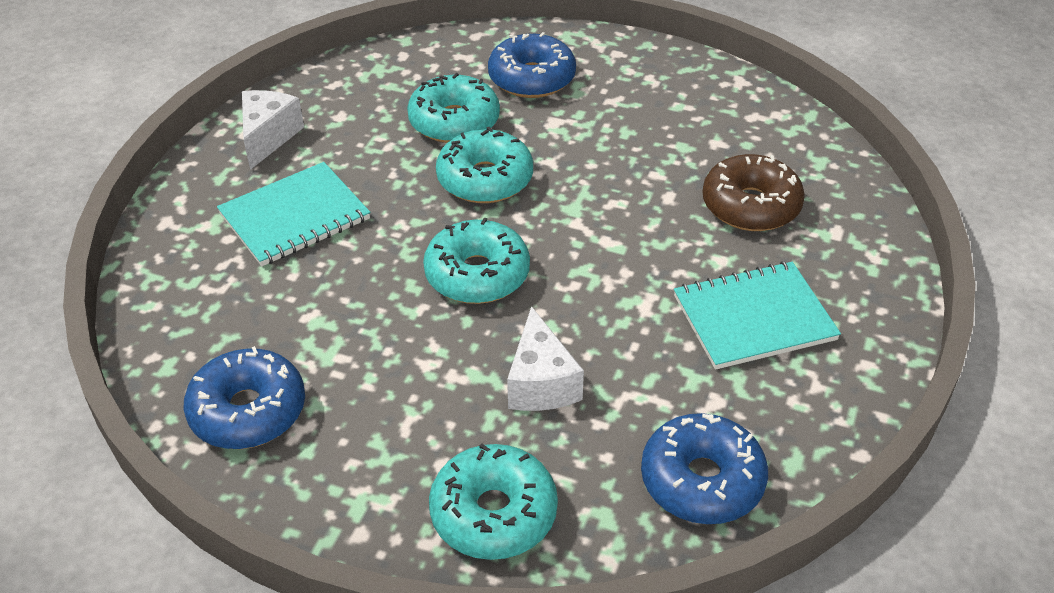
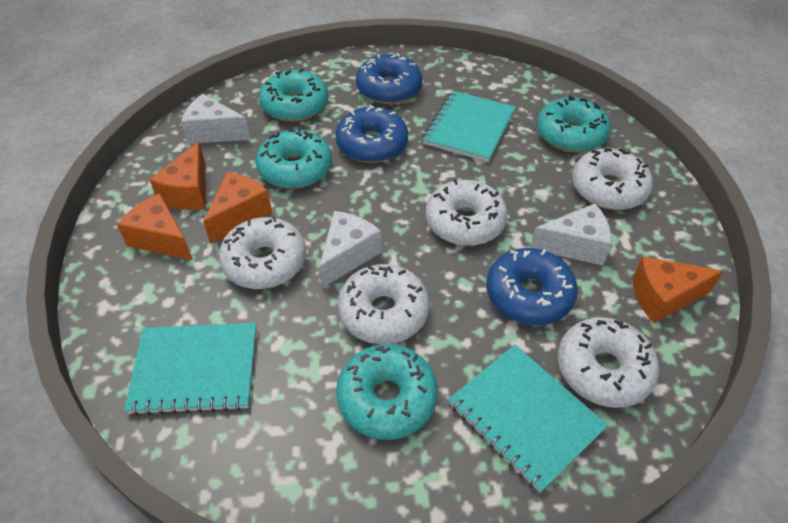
brown donut: 1 -> 0
orange cheese: 0 -> 4
turquoise notebook: 2 -> 3
white cheese: 2 -> 3
white donut: 0 -> 5

